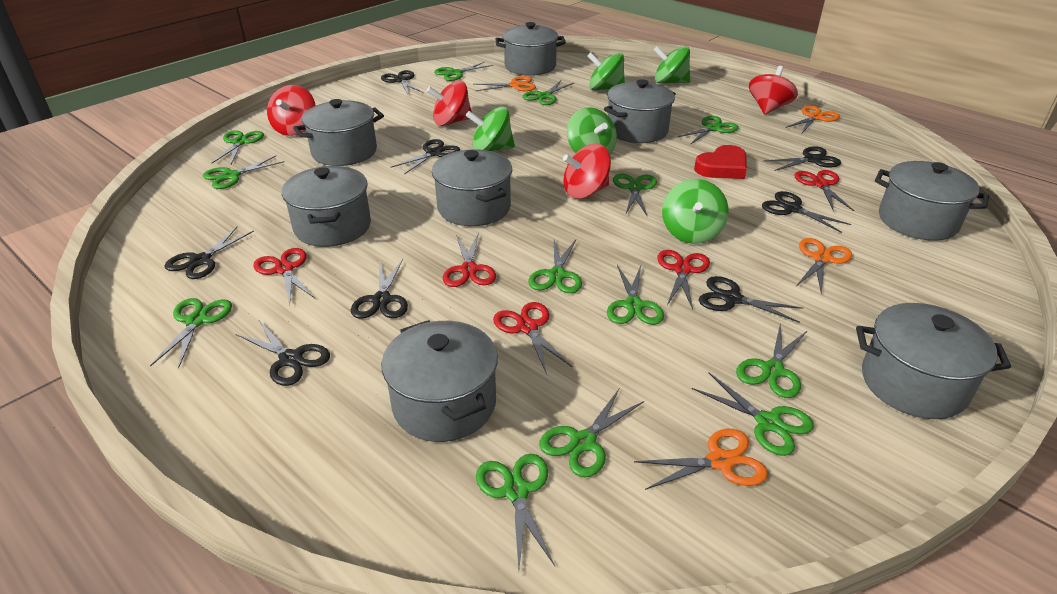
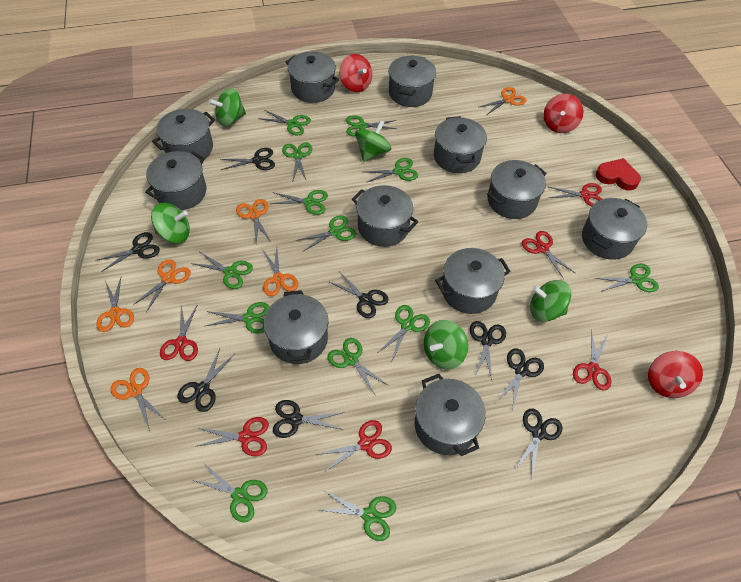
grey pot: 8 -> 11
orange scissors: 4 -> 6
red scissors: 5 -> 6
red spinning top: 4 -> 3

